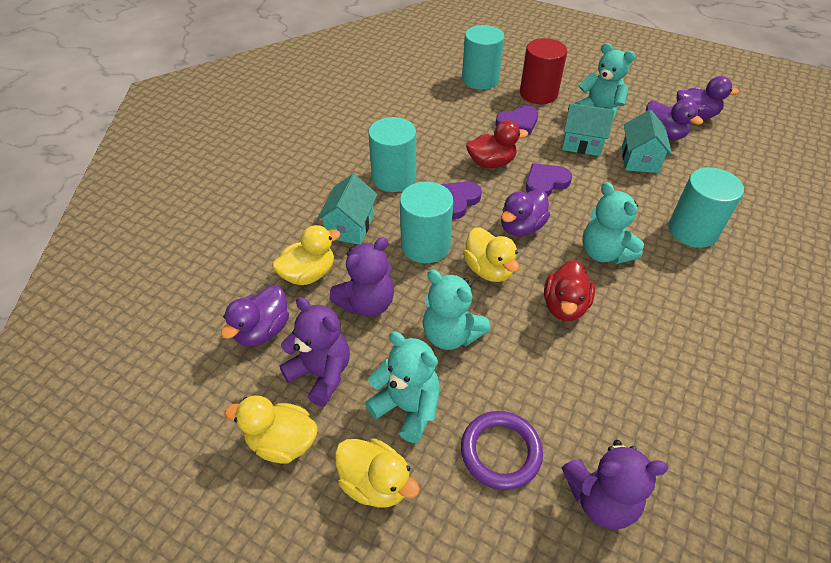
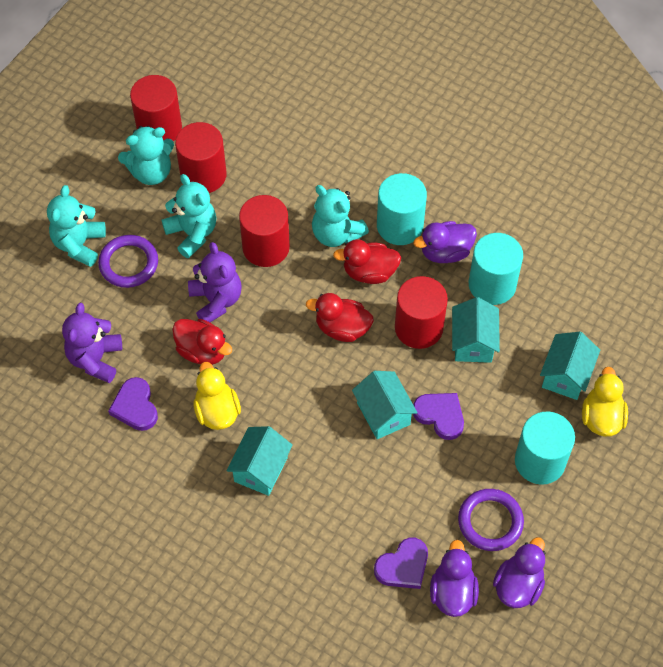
purple duck: 4 -> 3
purple ring: 1 -> 2
purple teddy bear: 3 -> 2
red cylinder: 1 -> 4
red duck: 2 -> 3
turquoise cylinder: 4 -> 3
turquoise house: 3 -> 4
yellow duck: 4 -> 2

